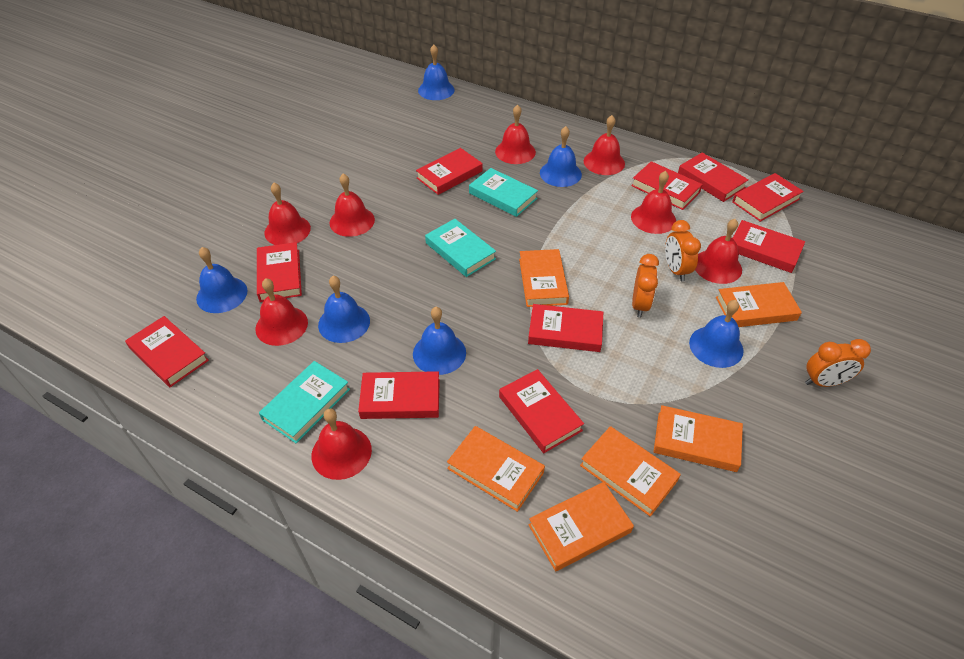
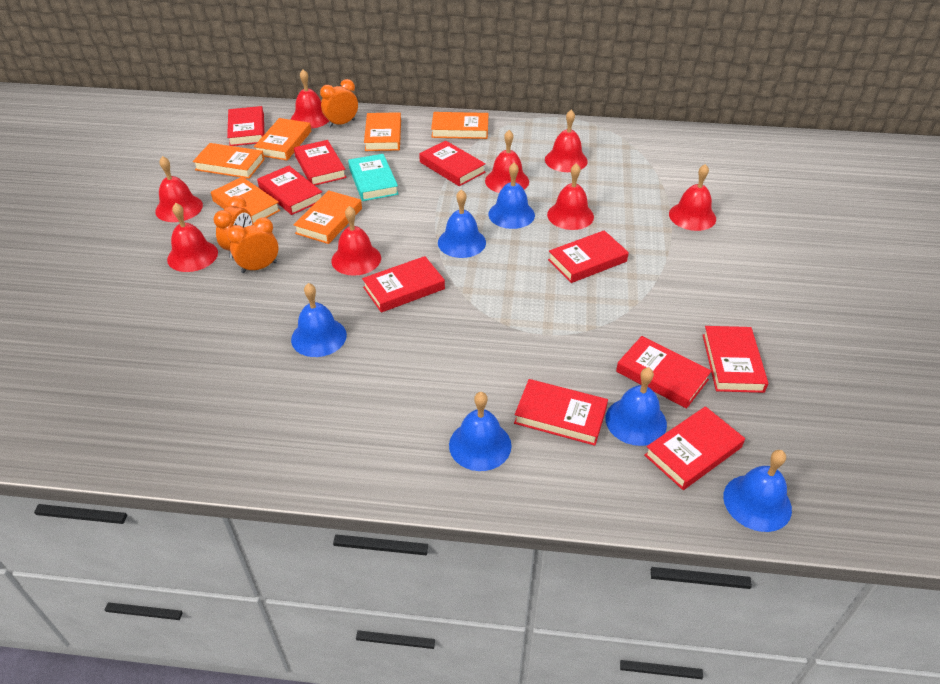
turquoise book: 3 -> 1

